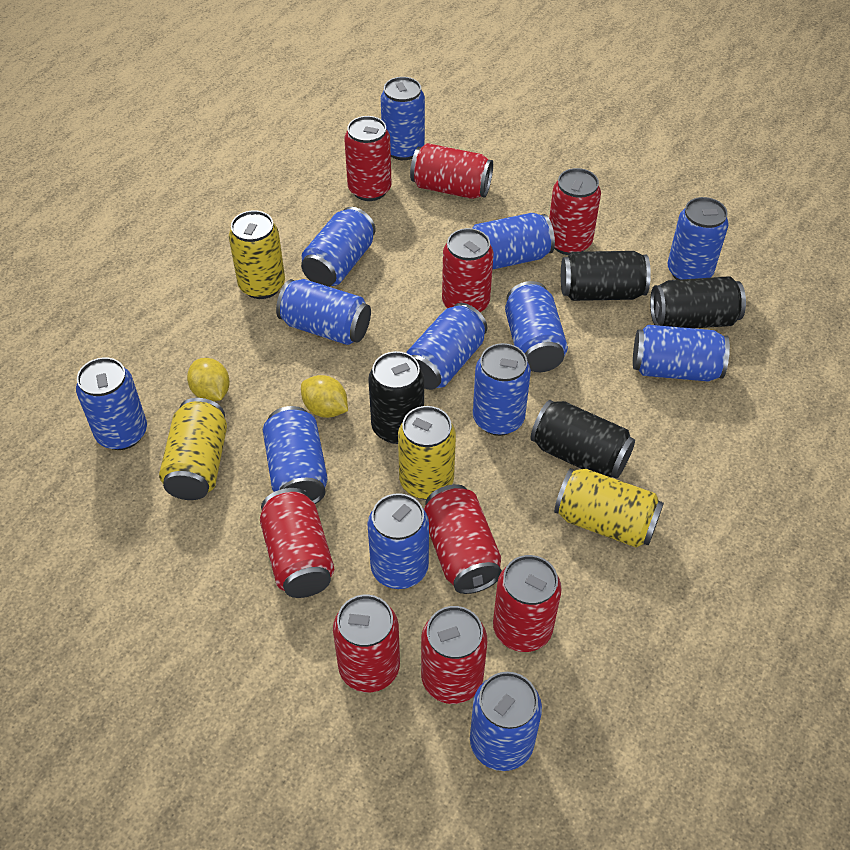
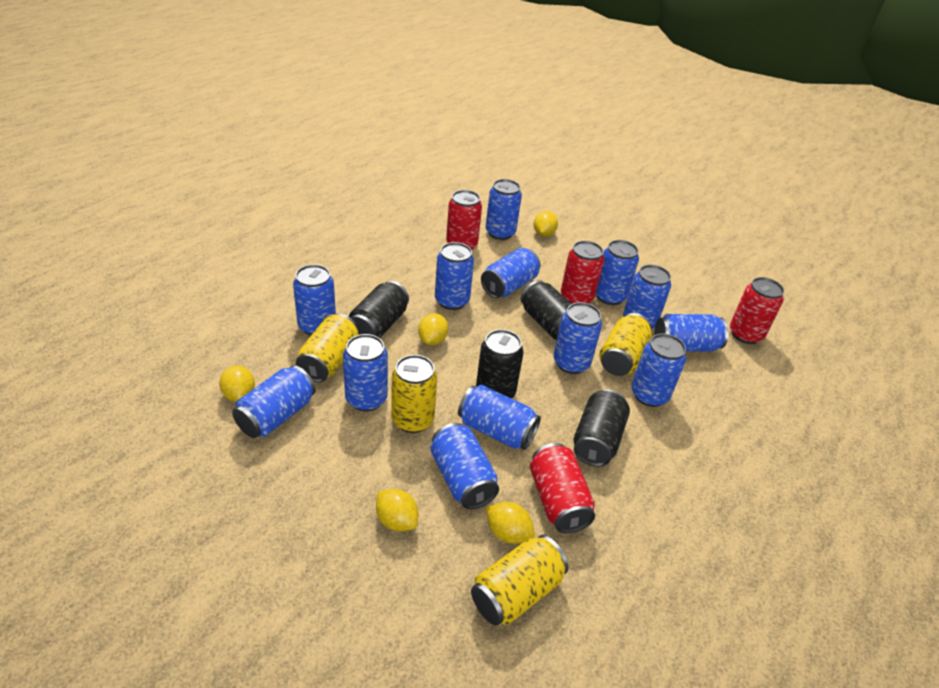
red can: 9 -> 4
yellow lemon: 2 -> 5

